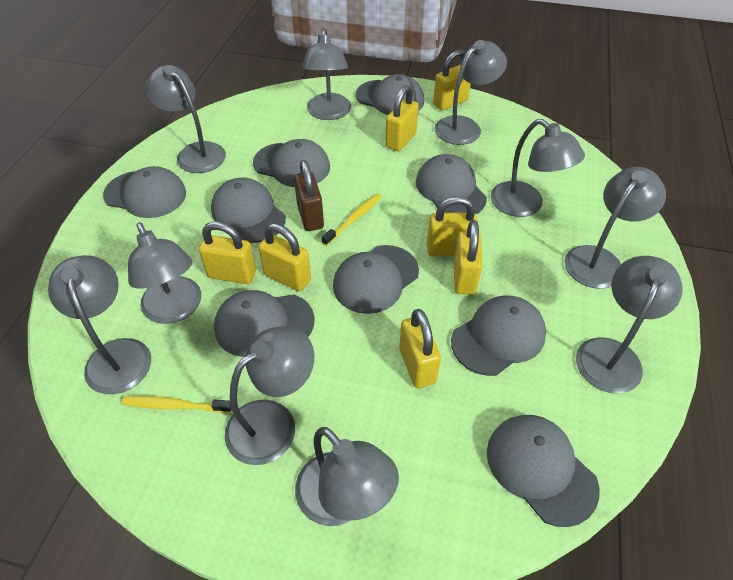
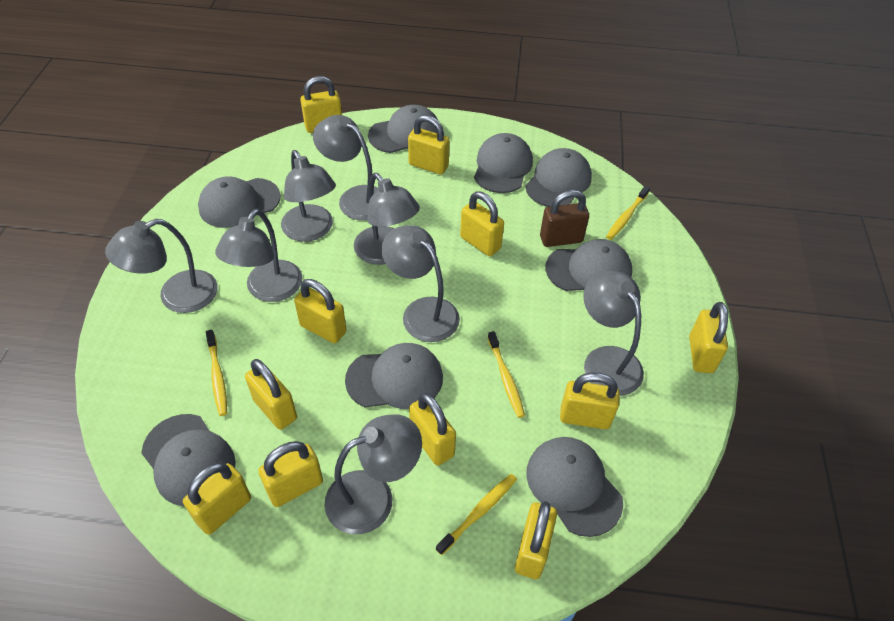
grey cap: 9 -> 8
grey lamp: 10 -> 8
yellow padlock: 7 -> 11
yellow toothbrush: 2 -> 4

